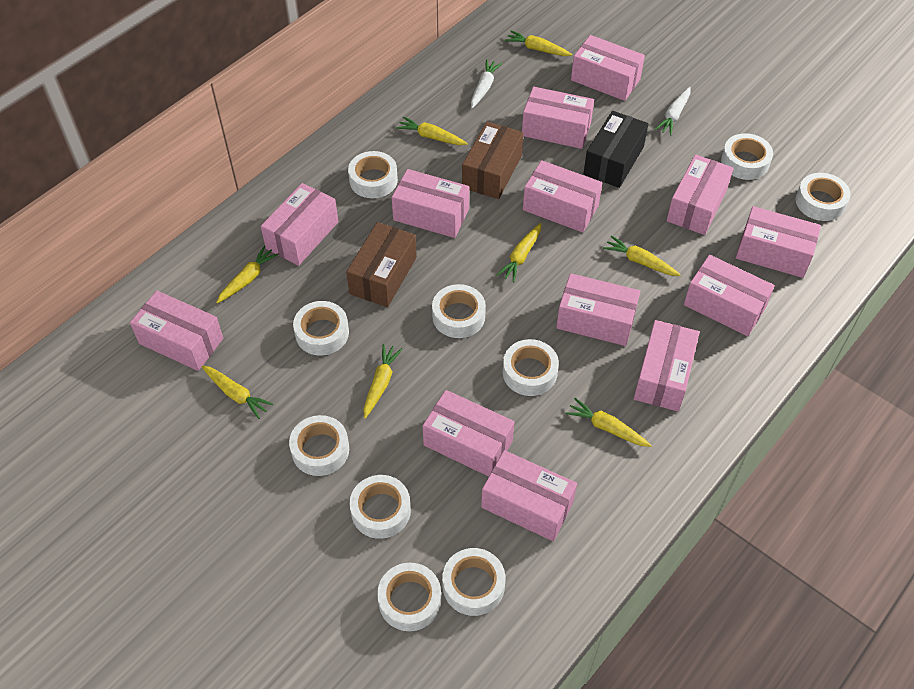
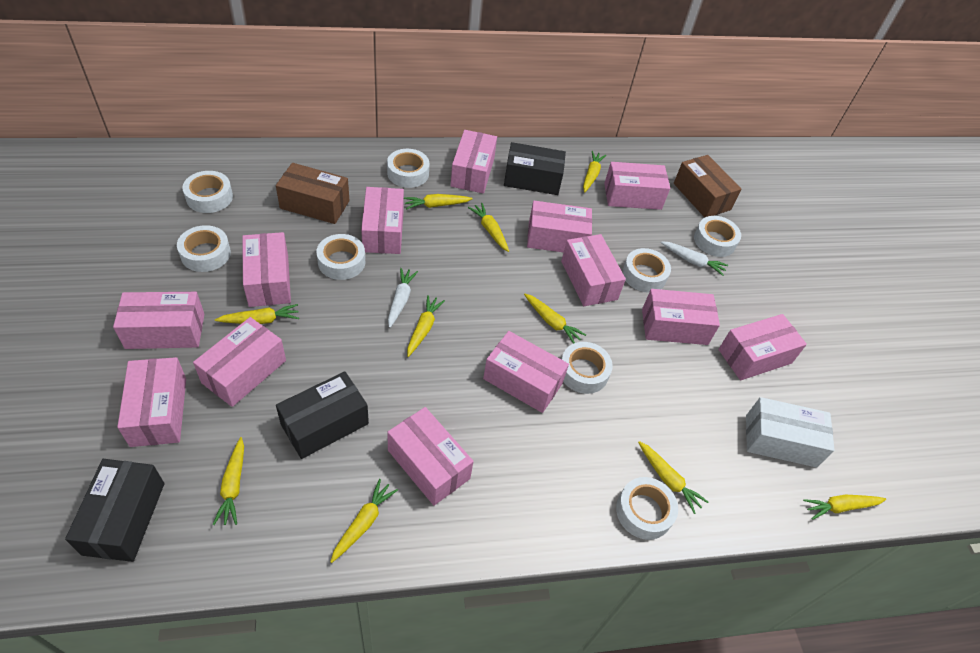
black box: 1 -> 3
white box: 0 -> 1
white tape: 10 -> 8
yellow carrot: 8 -> 10

